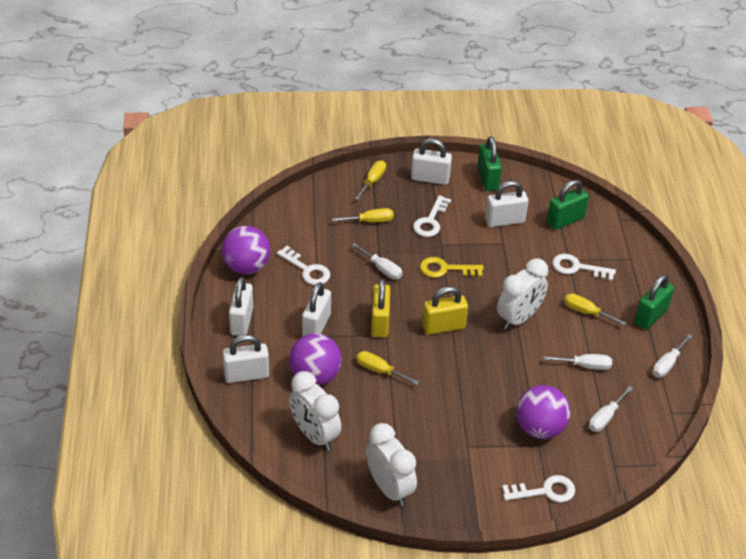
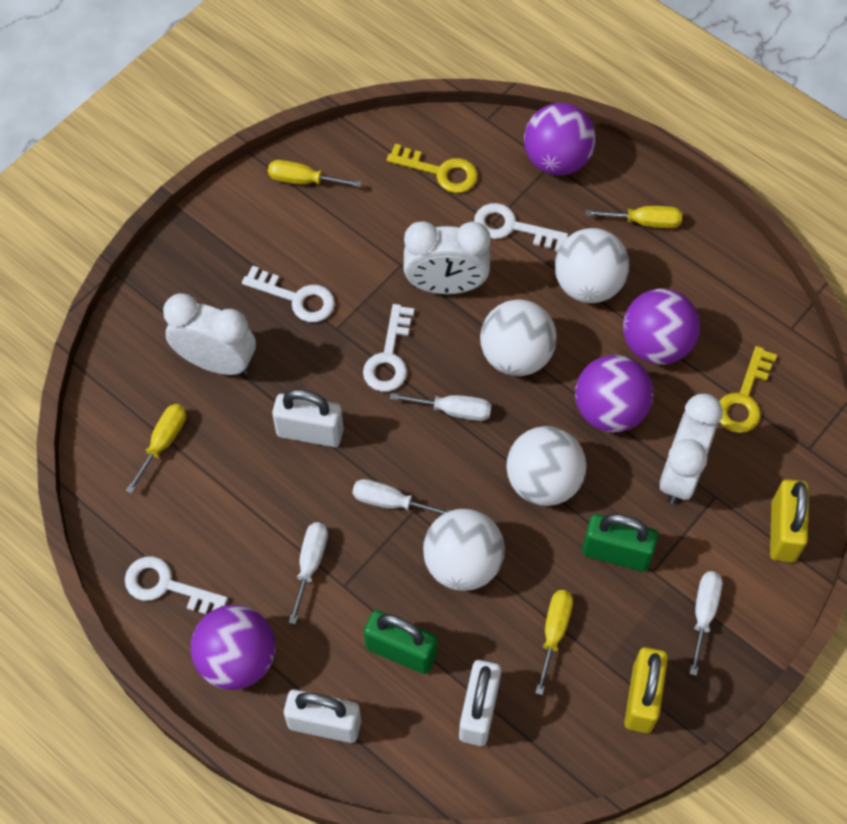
green padlock: 3 -> 2
purple ball: 3 -> 4
white ball: 0 -> 4
white padlock: 5 -> 3
yellow key: 1 -> 2

